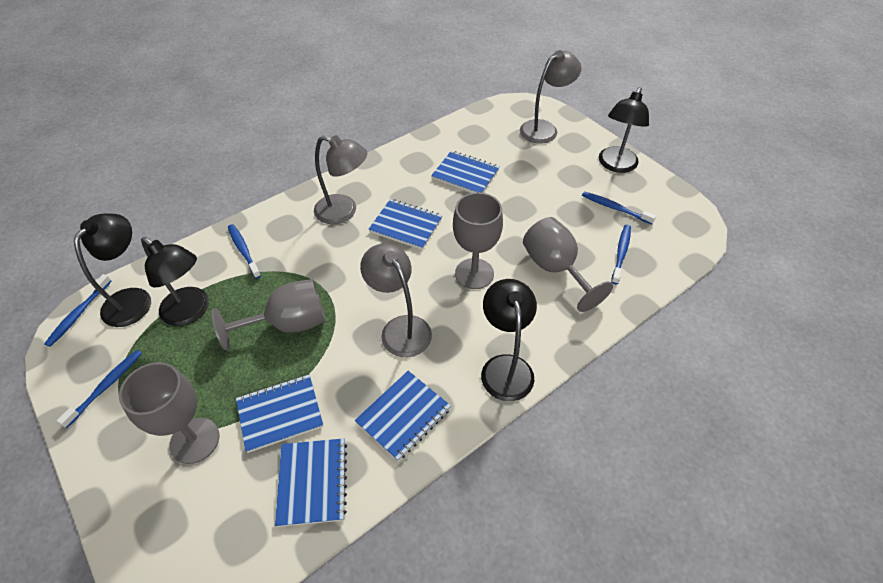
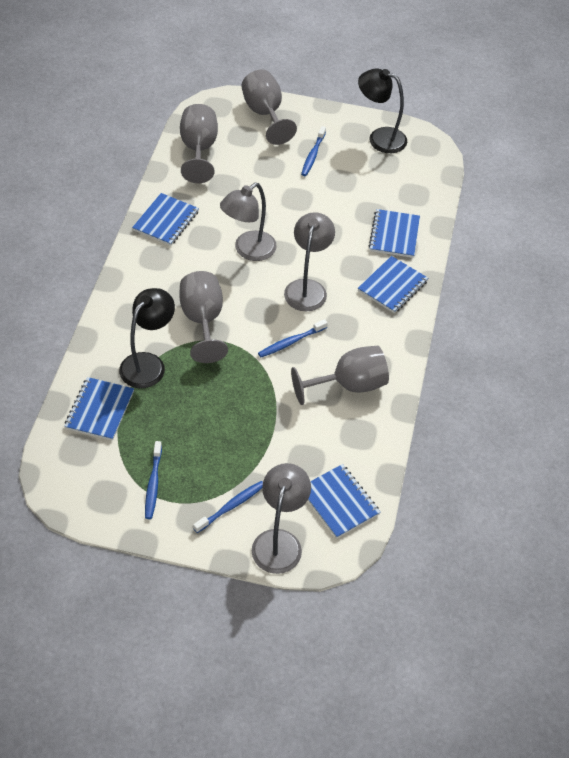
black lamp: 4 -> 2
blue toothbrush: 5 -> 4

